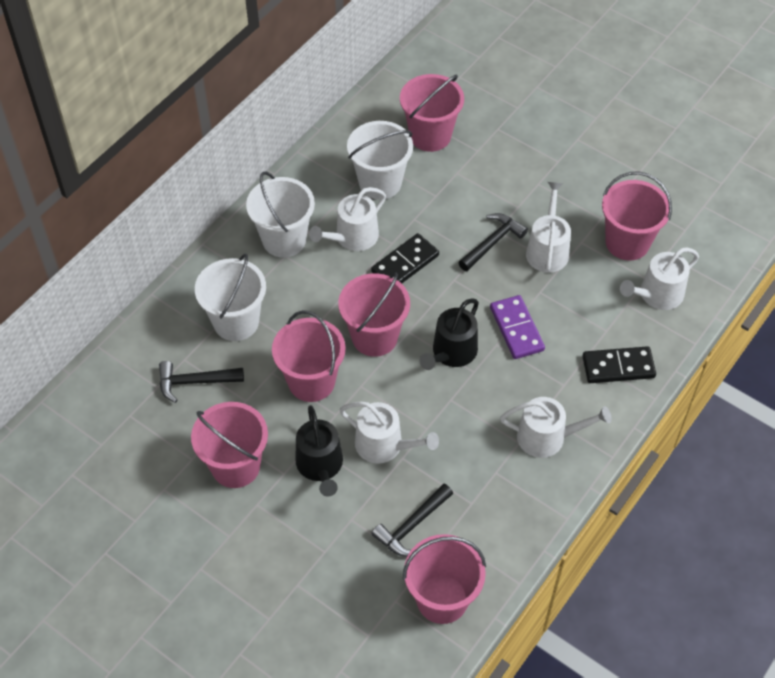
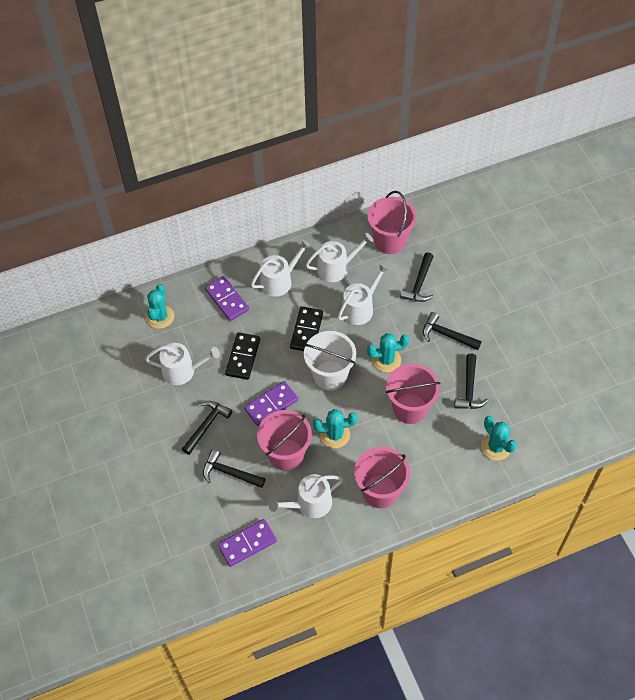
black hammer: 3 -> 5
black watering can: 2 -> 0
pink bucket: 6 -> 4
purple domino: 1 -> 3
turquoise cactus: 0 -> 4
white bucket: 3 -> 1

